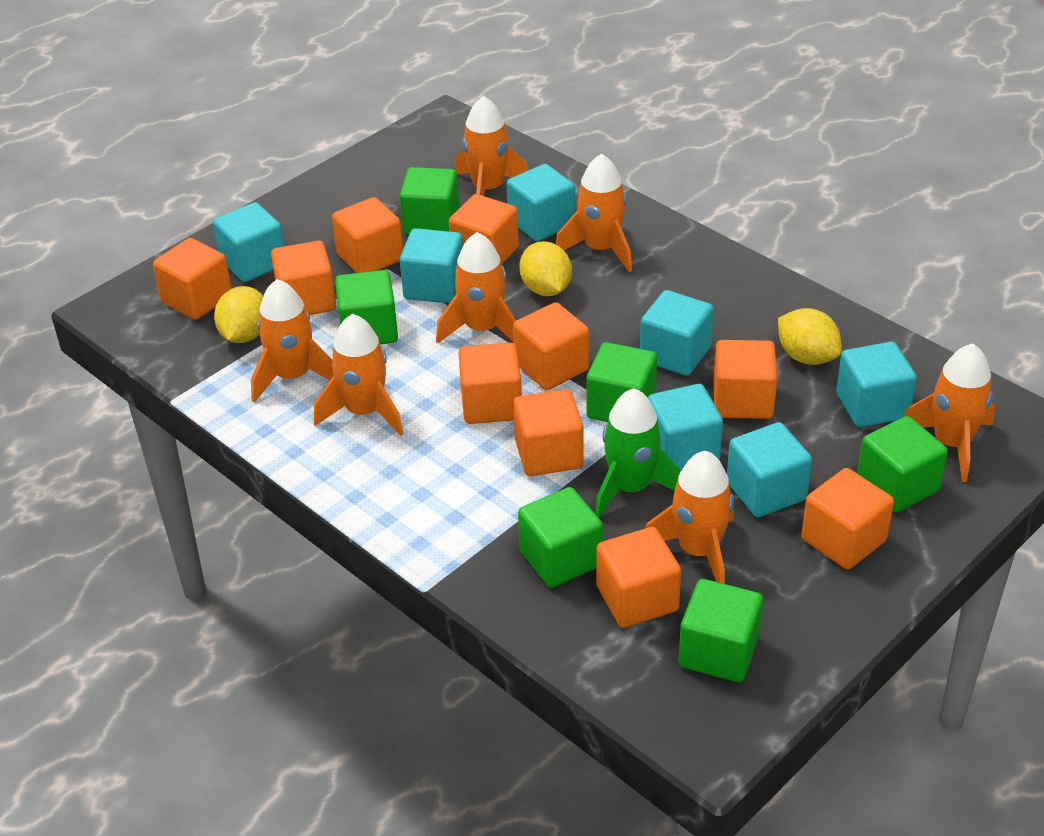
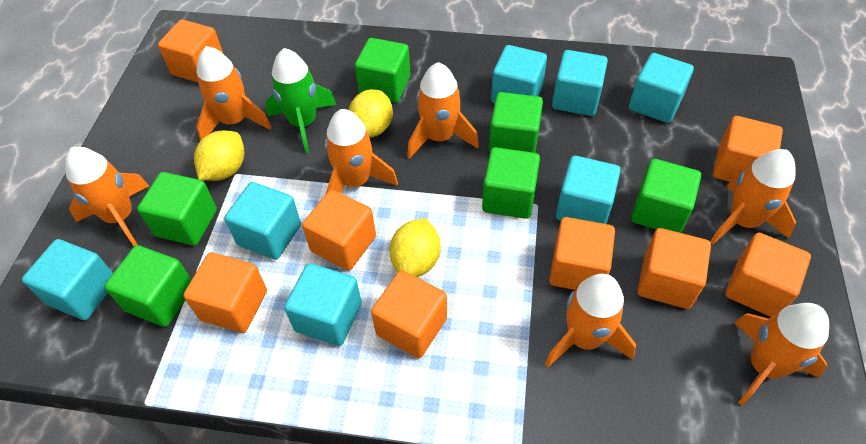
orange cube: 10 -> 8

